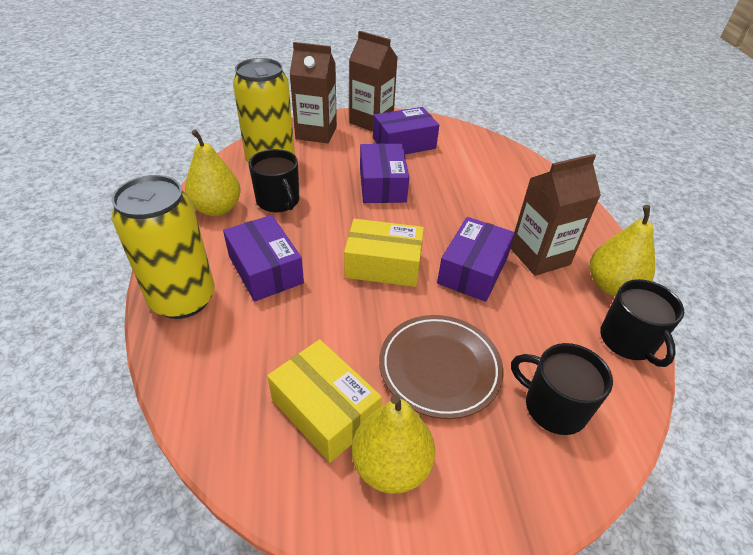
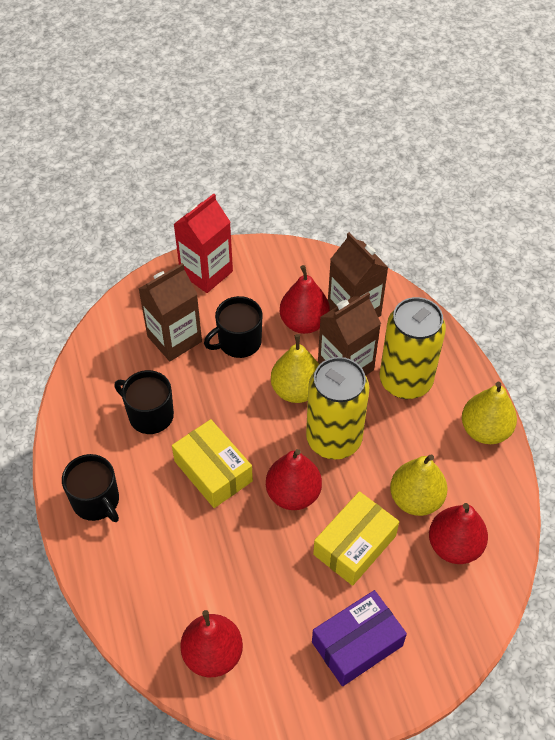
brown plate: 1 -> 0
purple box: 4 -> 1
red carton: 0 -> 1
red pear: 0 -> 4

